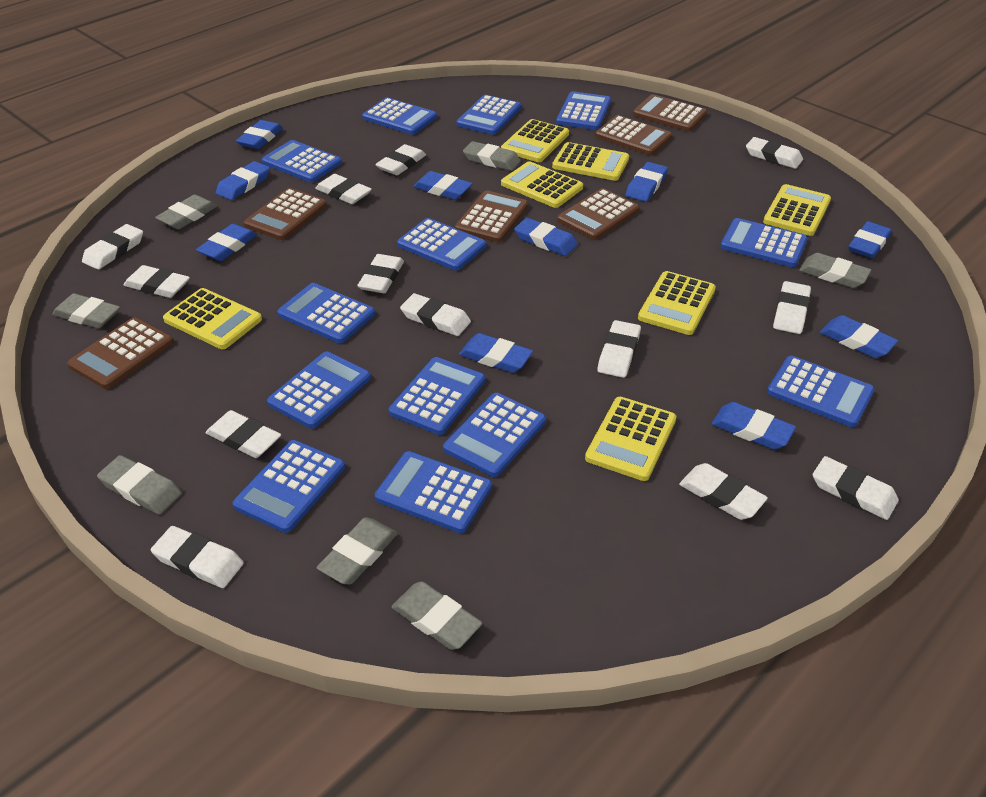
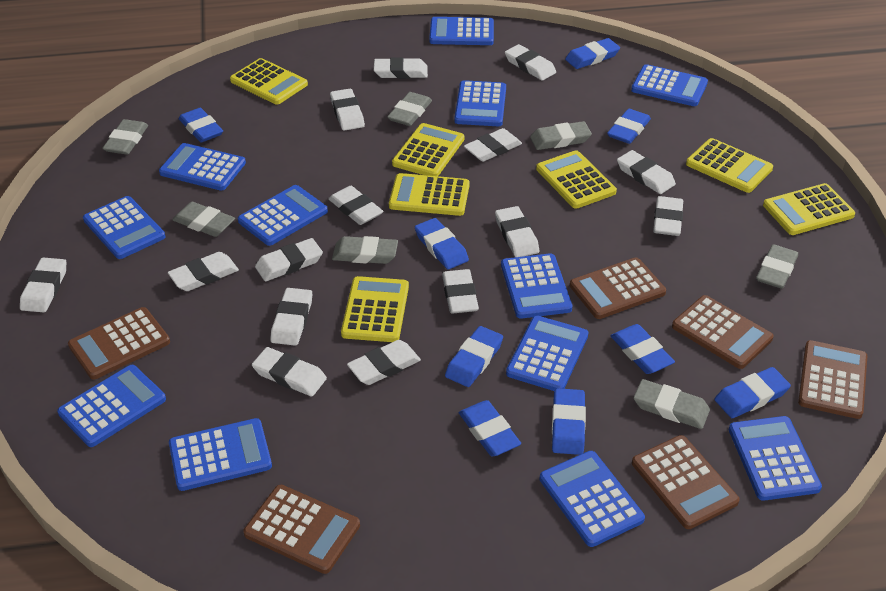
blue calculator: 13 -> 12
blue eraser: 10 -> 9
white eraser: 13 -> 15

